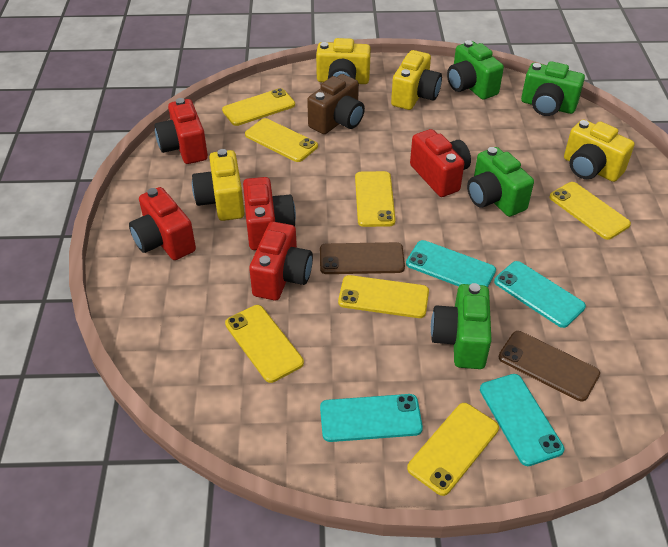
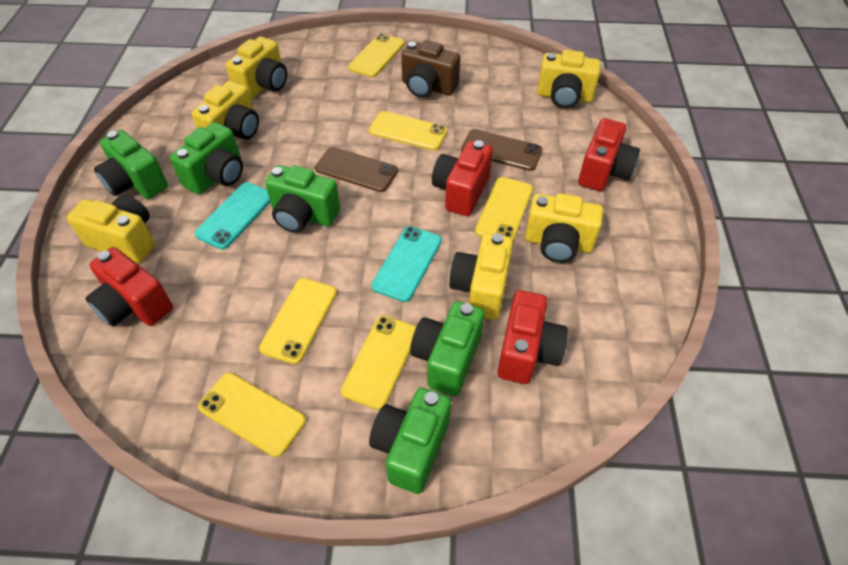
green camera: 4 -> 5
red camera: 5 -> 4
turquoise phone: 4 -> 2
yellow camera: 4 -> 6
yellow phone: 7 -> 6

